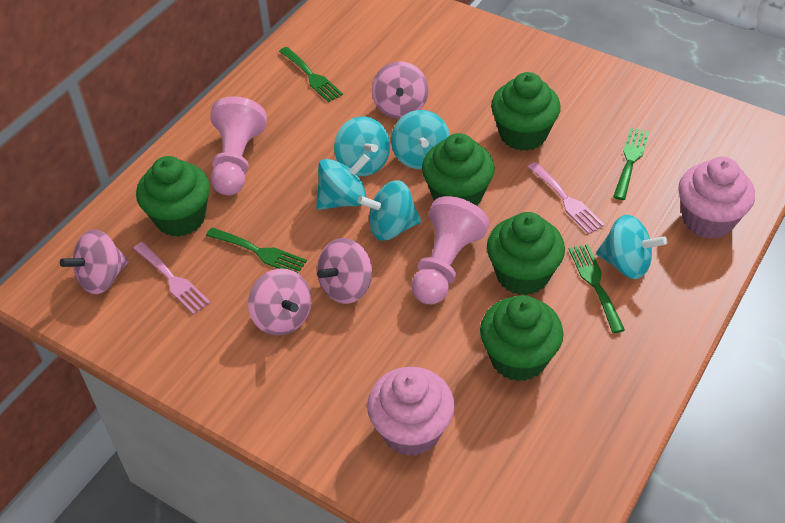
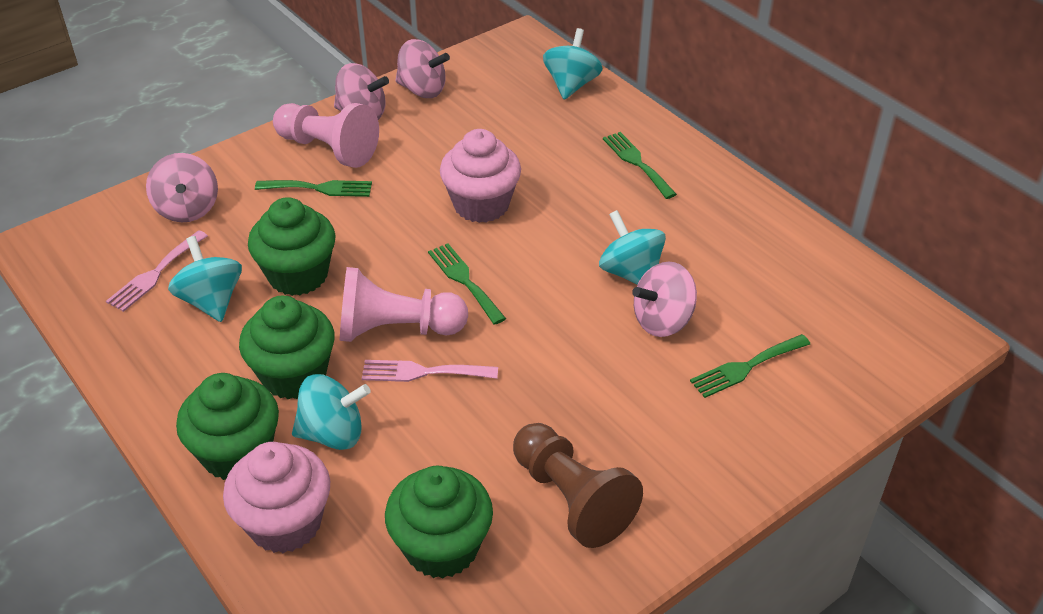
brown pawn: 0 -> 1
green cupcake: 5 -> 4
turquoise spinning top: 5 -> 4

